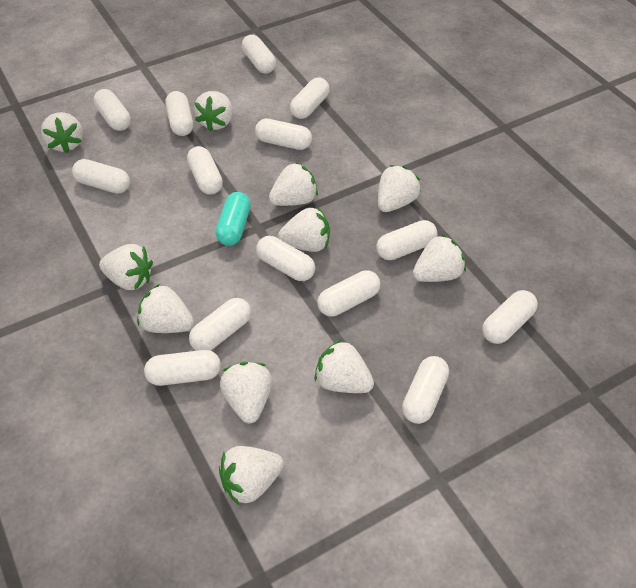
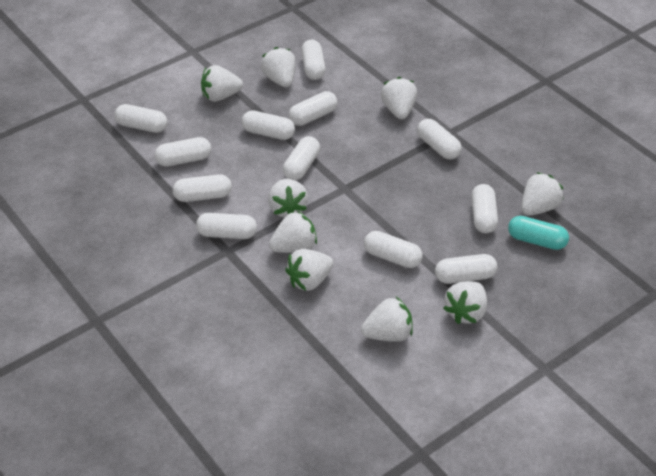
white capsule: 14 -> 12
white strawberry: 11 -> 9

